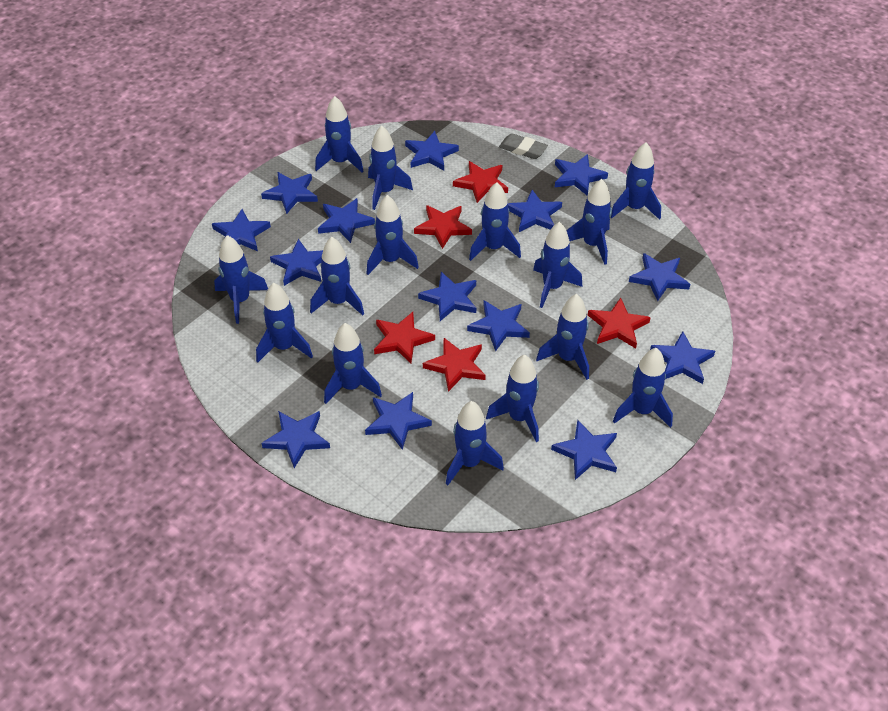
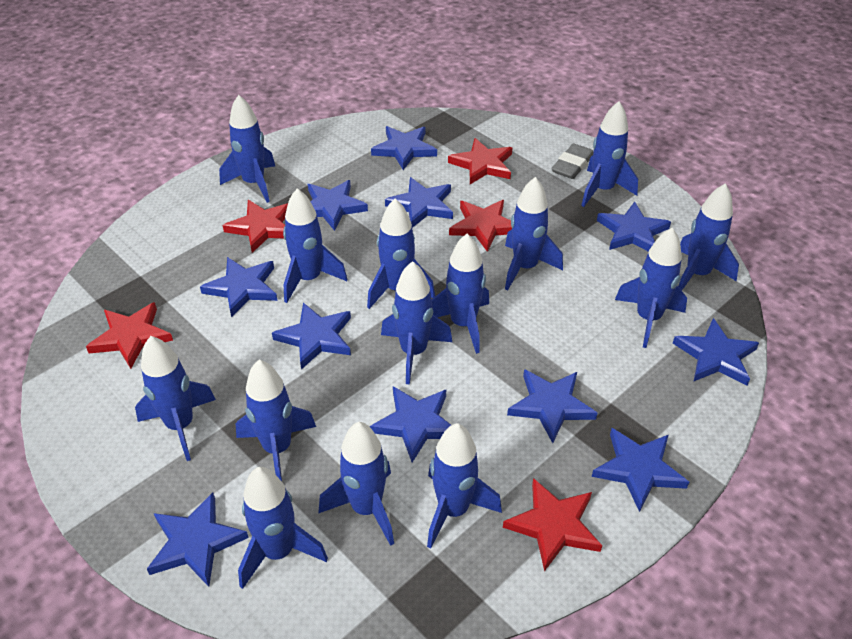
blue rocket: 15 -> 14
blue star: 14 -> 11

